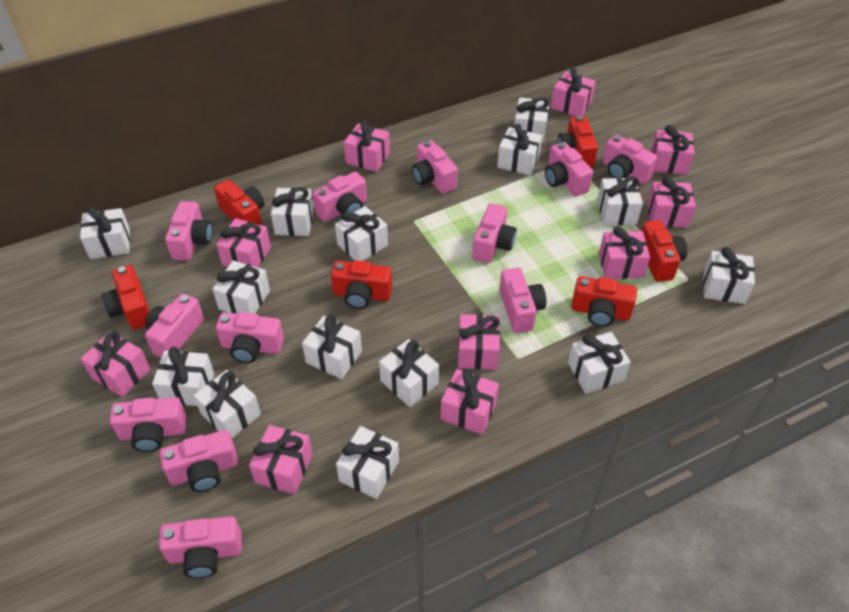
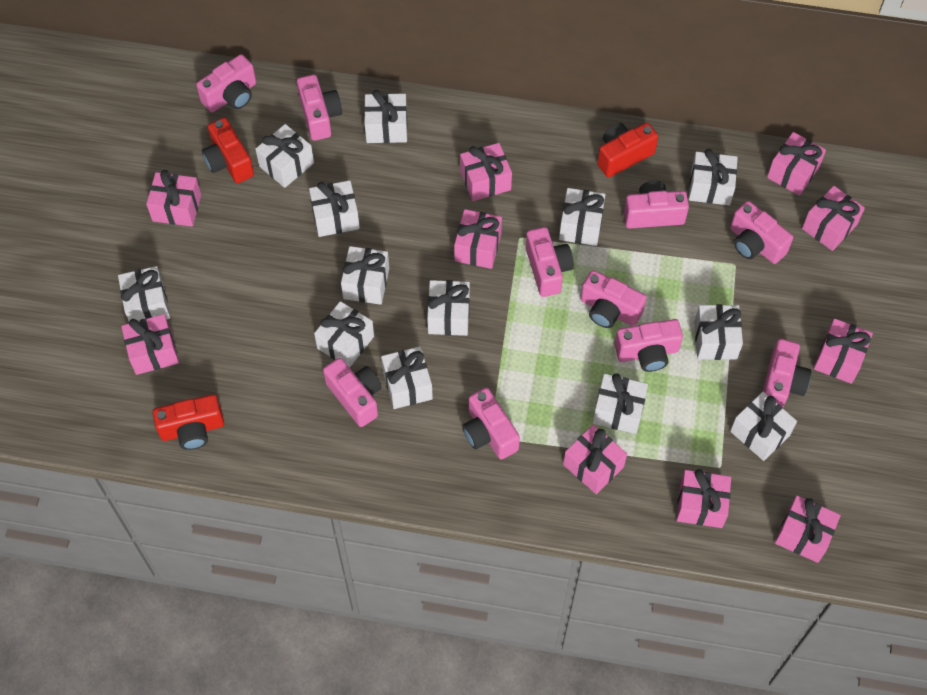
pink camera: 12 -> 10
red camera: 6 -> 3
white gift: 14 -> 13

